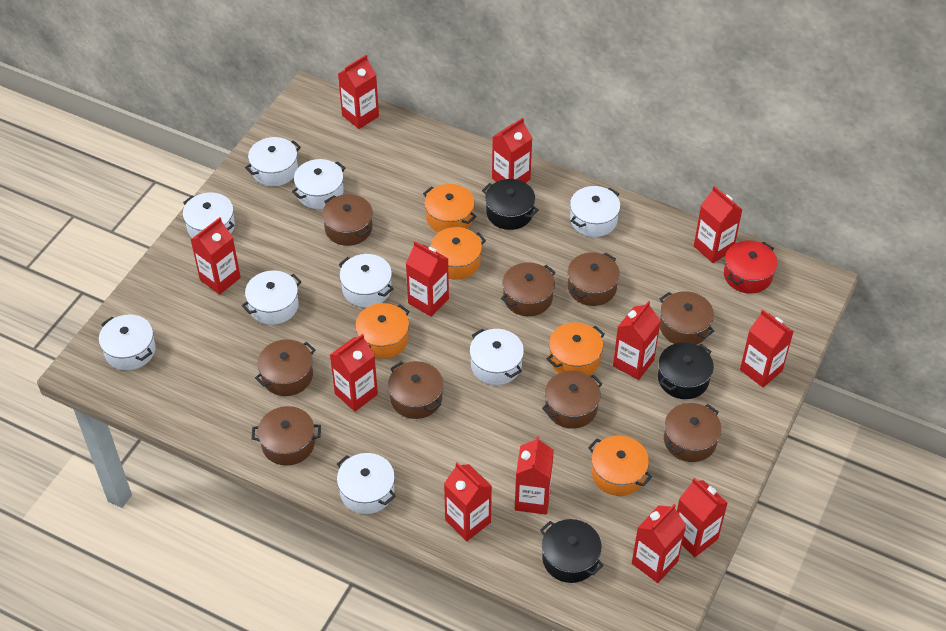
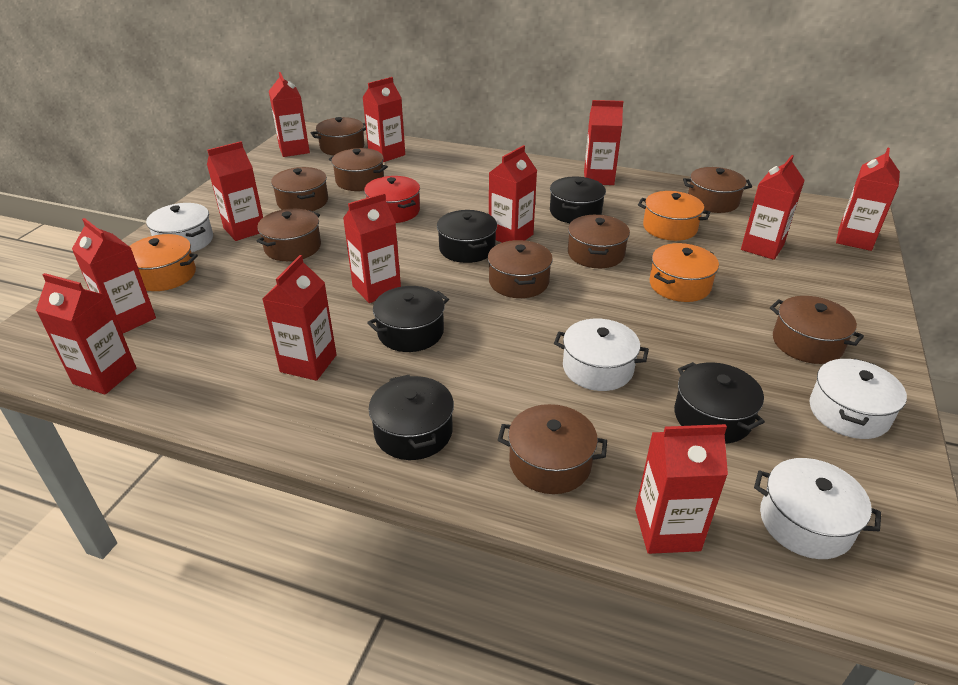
black pot: 3 -> 5
orange pot: 5 -> 3
white pot: 9 -> 4

